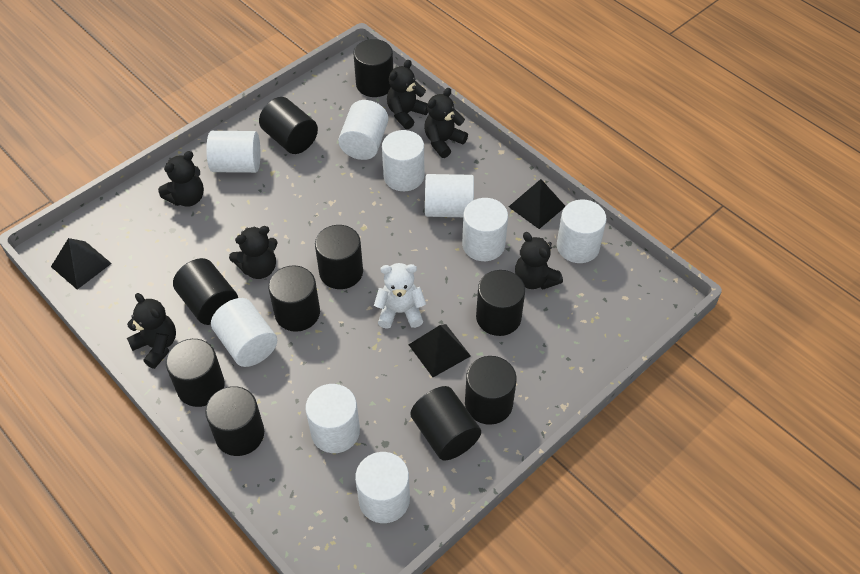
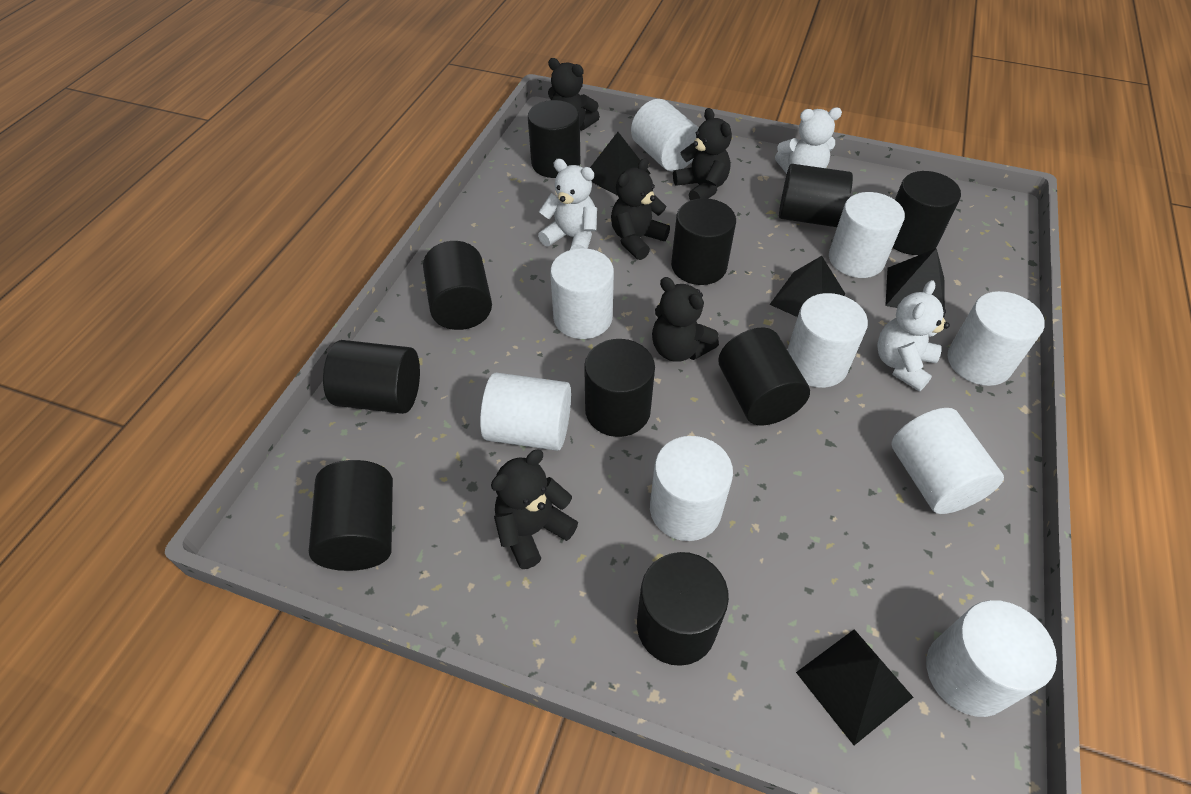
black pyramid: 3 -> 4
black teddy bear: 6 -> 5
white teddy bear: 1 -> 3

